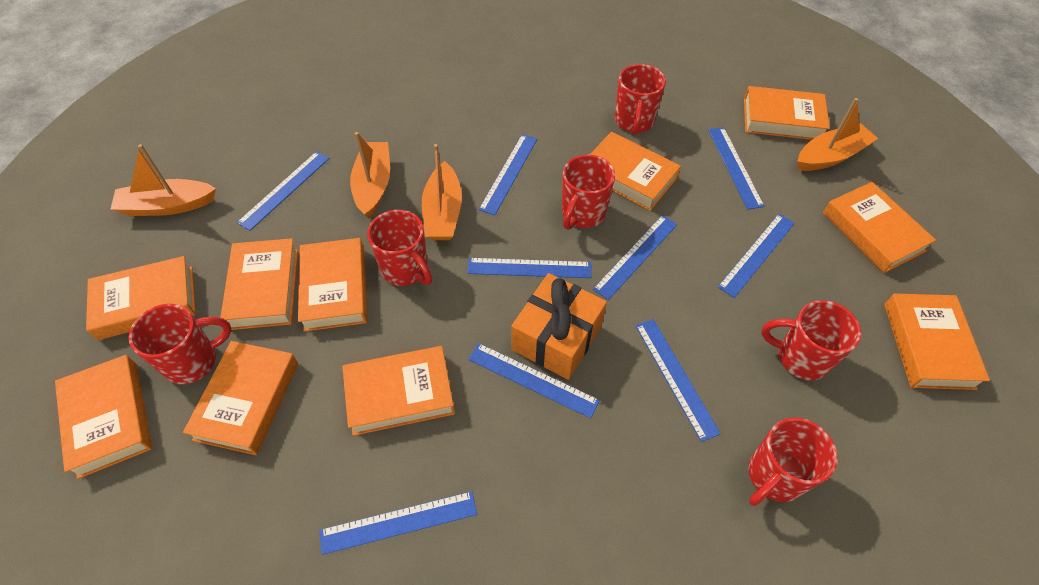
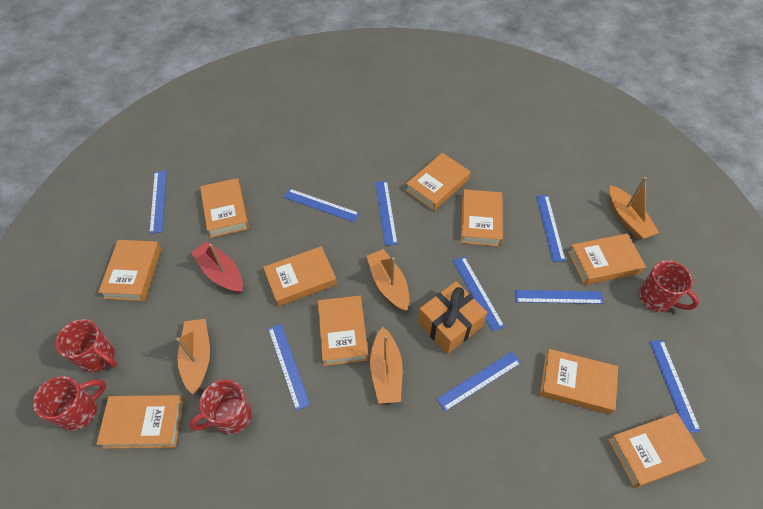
red boat: 0 -> 1
red mug: 6 -> 4

